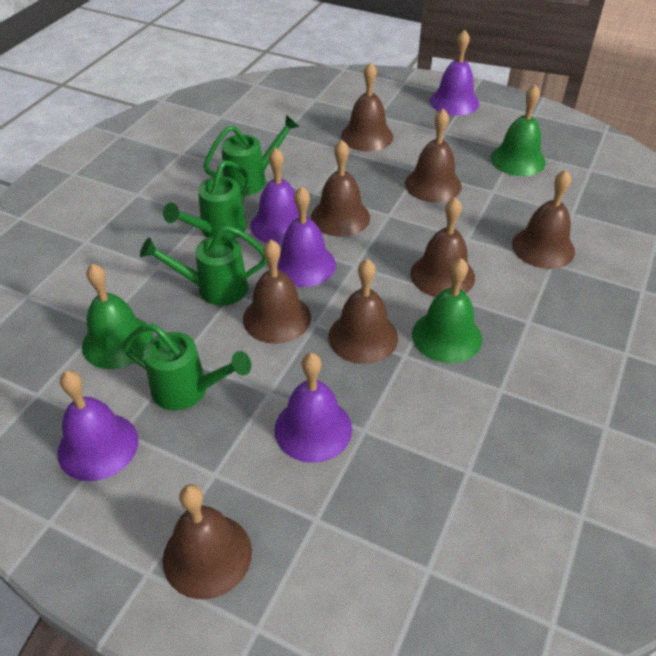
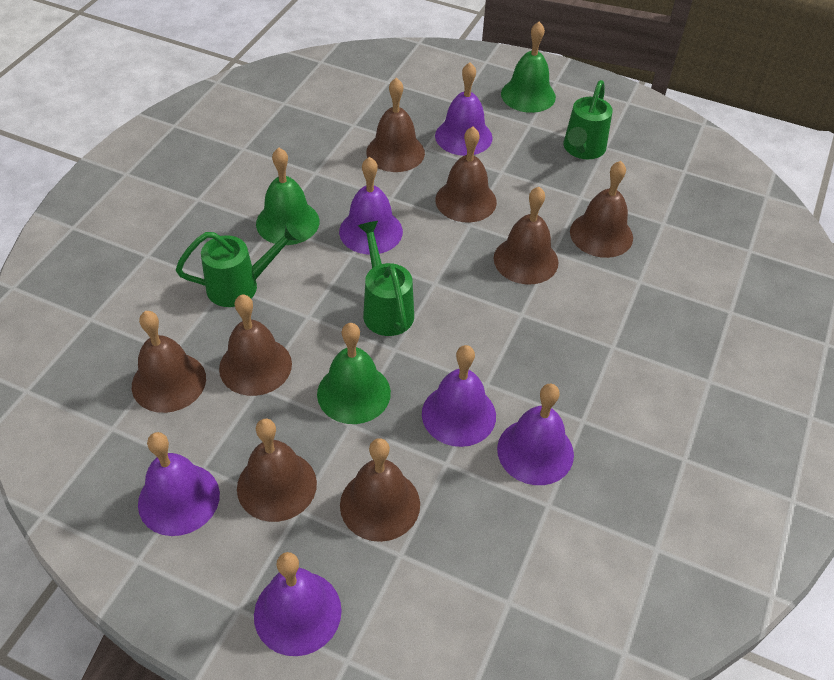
green watering can: 4 -> 3
purple bell: 5 -> 6

